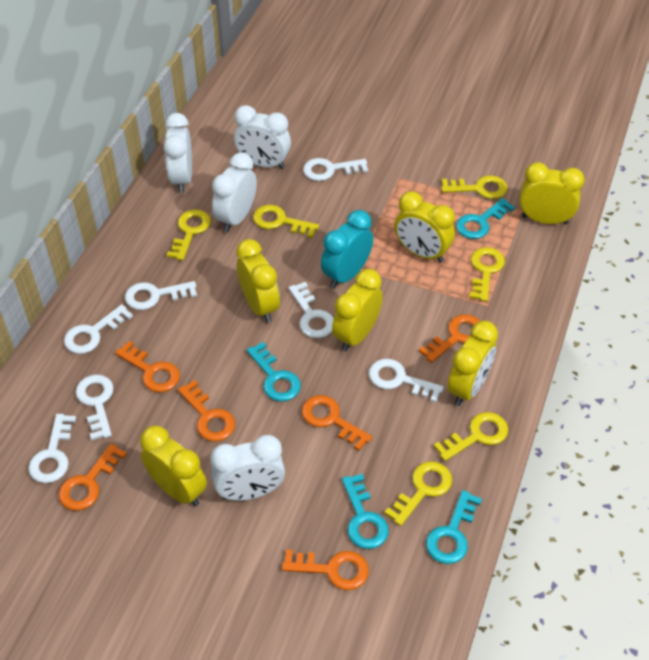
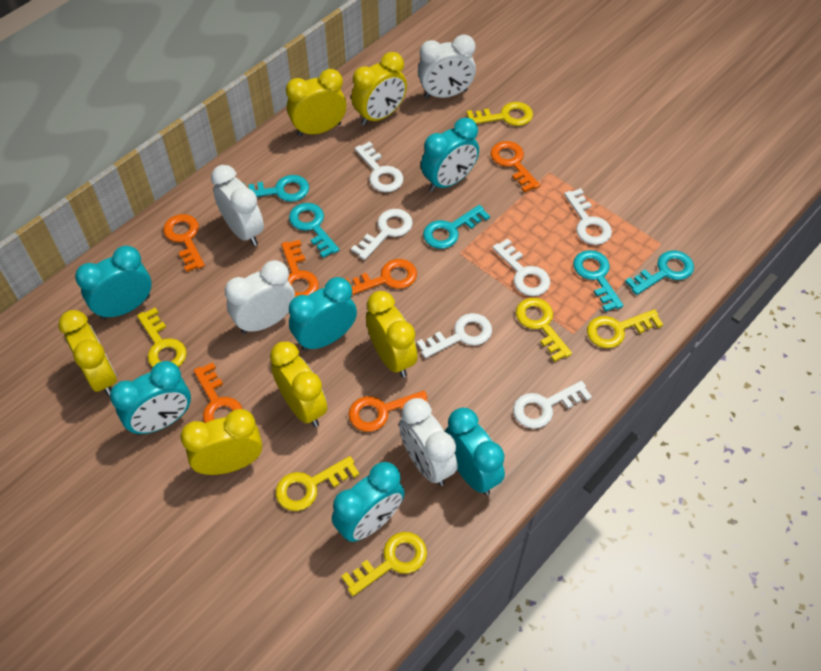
turquoise clock: 1 -> 6
turquoise key: 4 -> 5
white key: 7 -> 6

